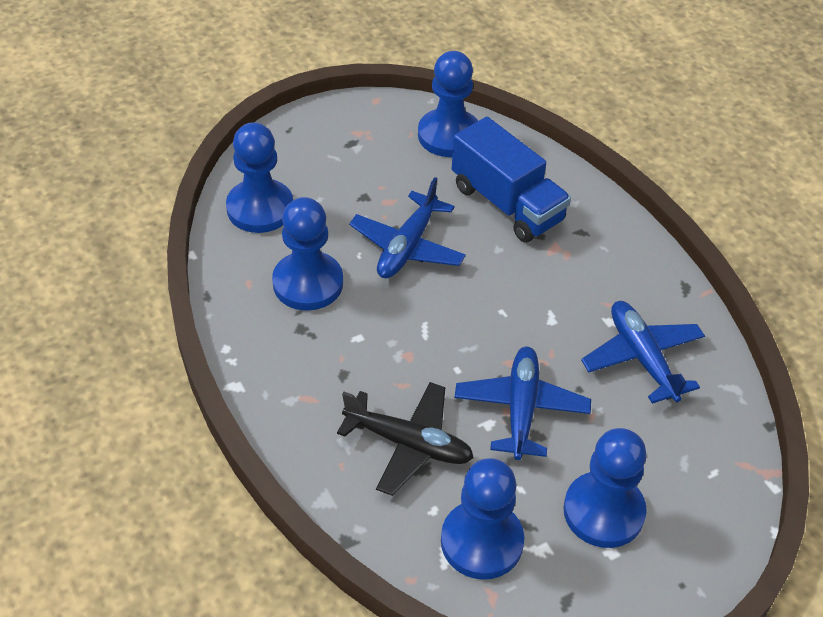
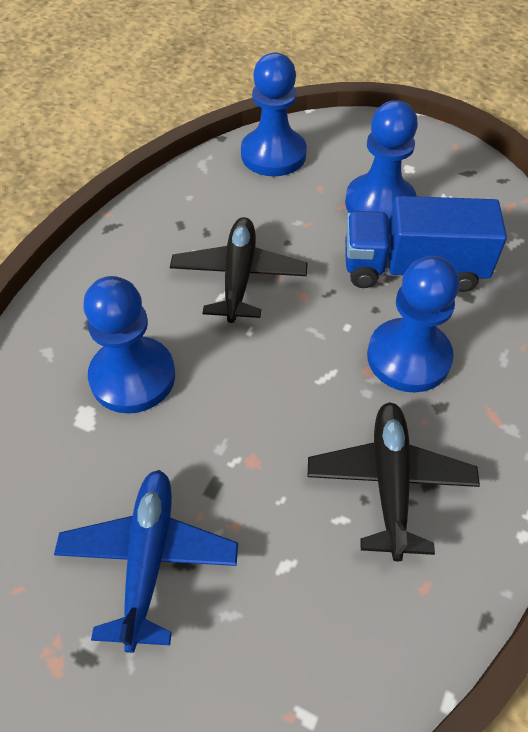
black plane: 1 -> 2
blue pawn: 5 -> 4
blue plane: 3 -> 1

